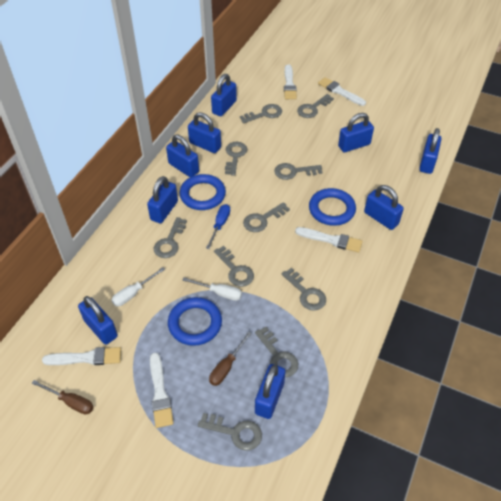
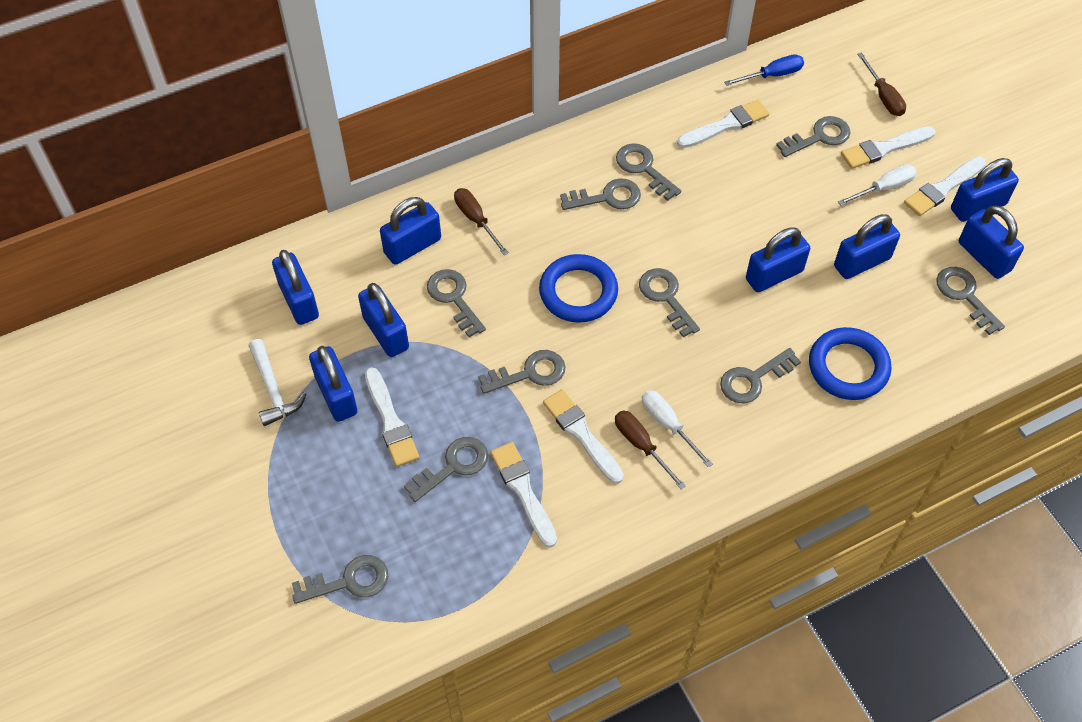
blue padlock: 9 -> 8
blue ring: 3 -> 2
brown screwdriver: 2 -> 3
white brush: 5 -> 6
white hammer: 0 -> 1

